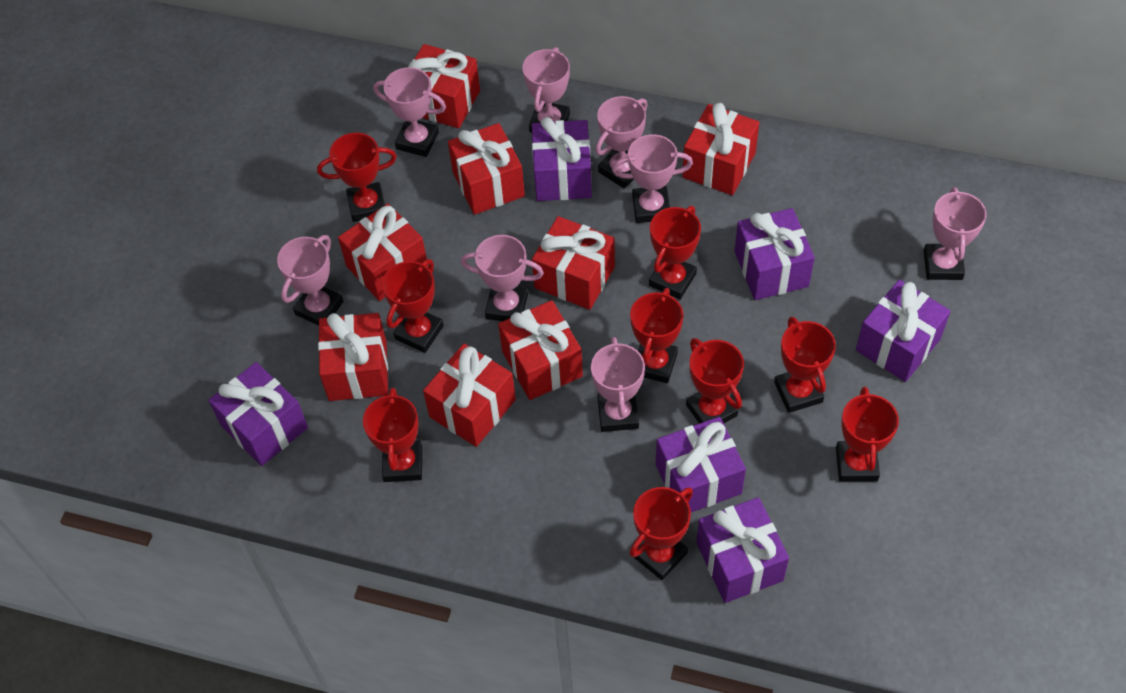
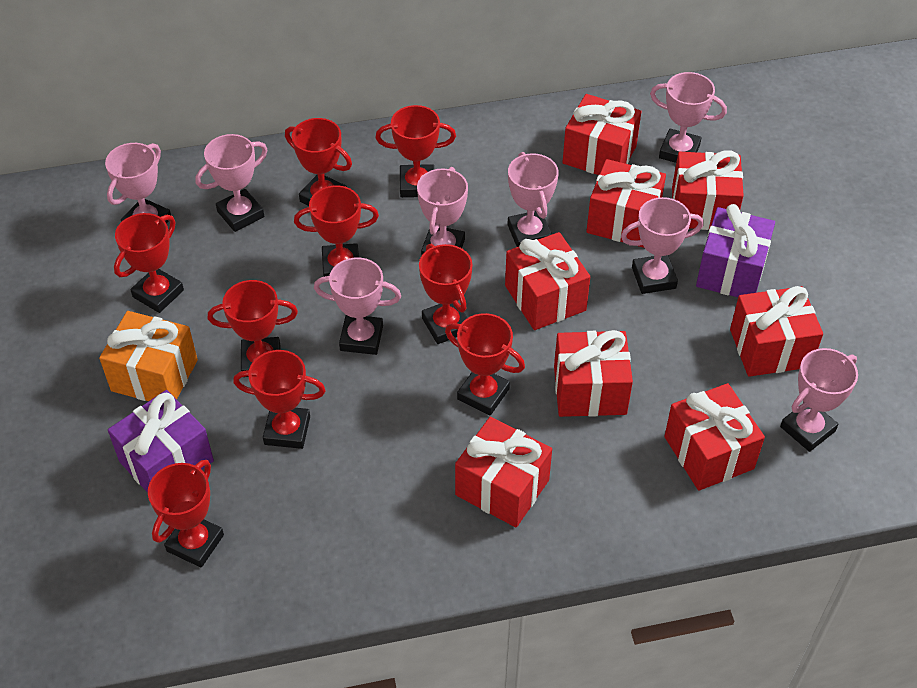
orange gift: 0 -> 1
purple gift: 6 -> 2

